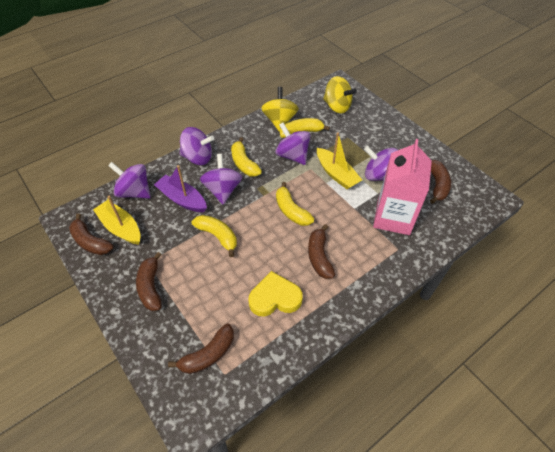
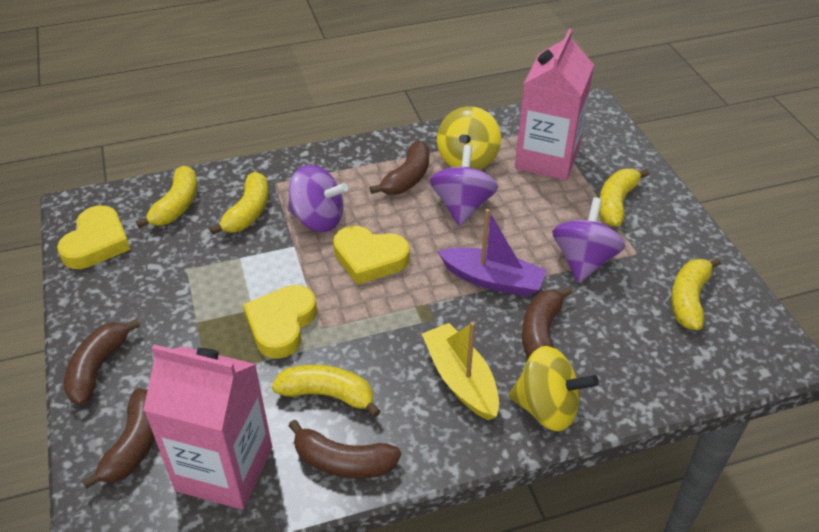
pink carton: 1 -> 2
purple spinning top: 5 -> 3
yellow banana: 4 -> 5
yellow boat: 2 -> 1
yellow heart: 1 -> 3

